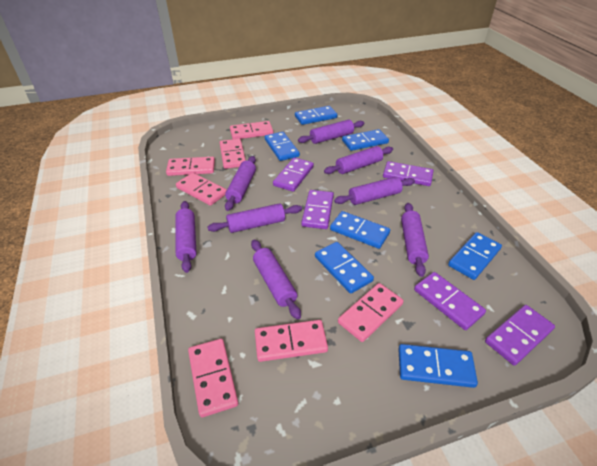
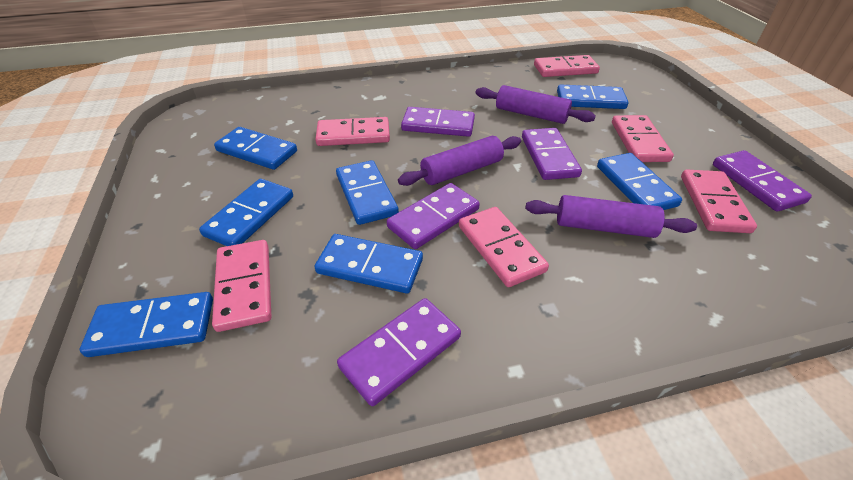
pink domino: 7 -> 6
purple rolling pin: 8 -> 3

